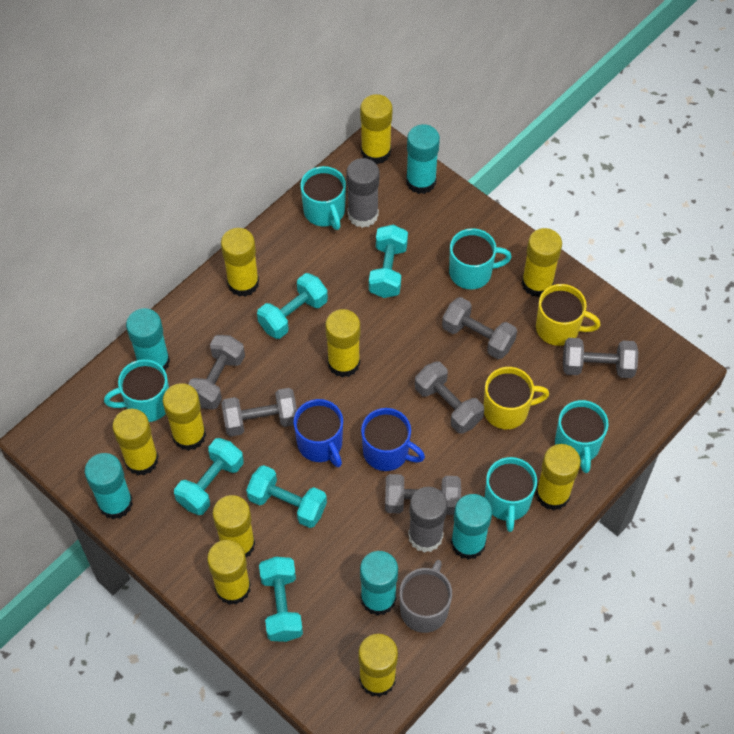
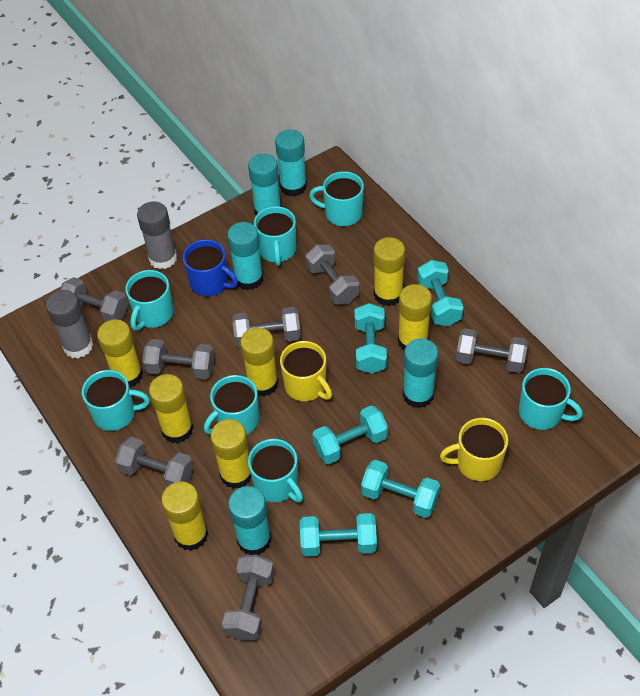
blue mug: 2 -> 1
grey dumbbell: 6 -> 7
grey mug: 1 -> 0
turquoise mug: 5 -> 7
yellow glue stick: 10 -> 7

